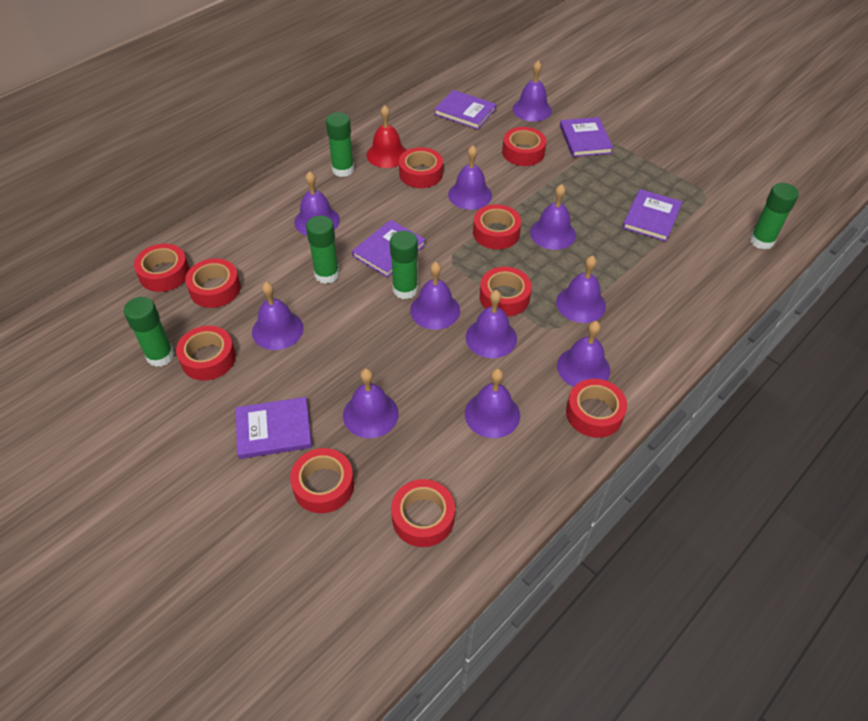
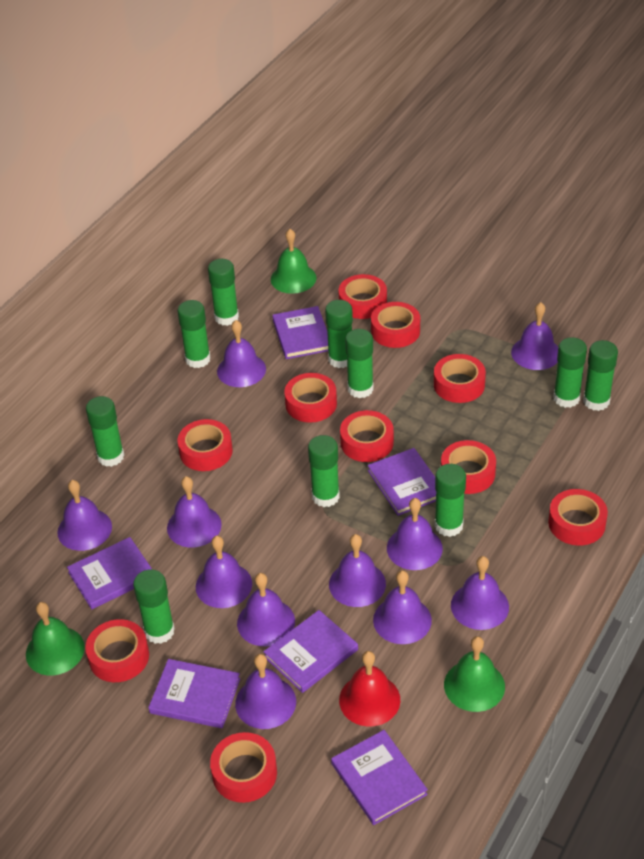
green bell: 0 -> 3
green glue stick: 5 -> 10
purple book: 5 -> 6

